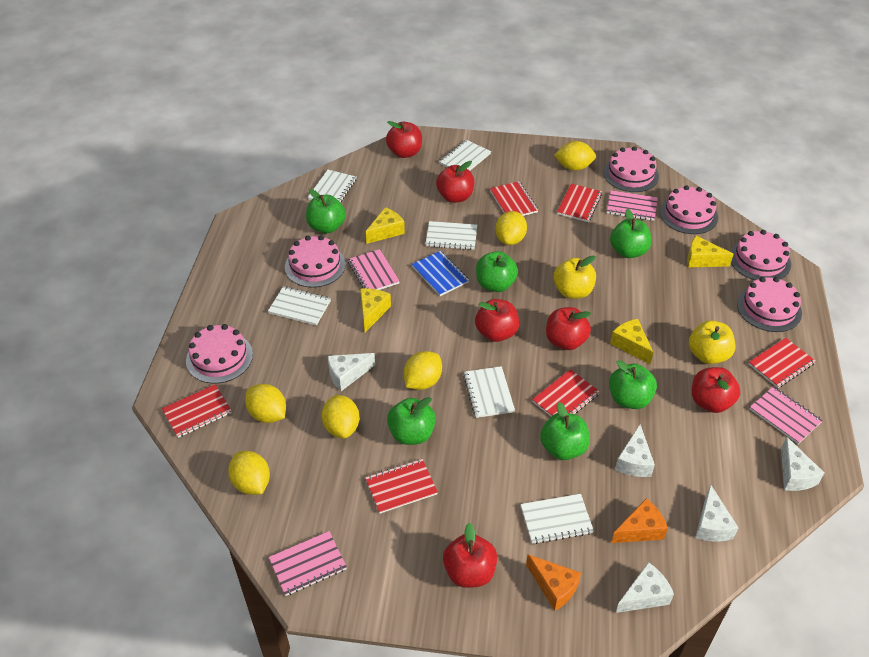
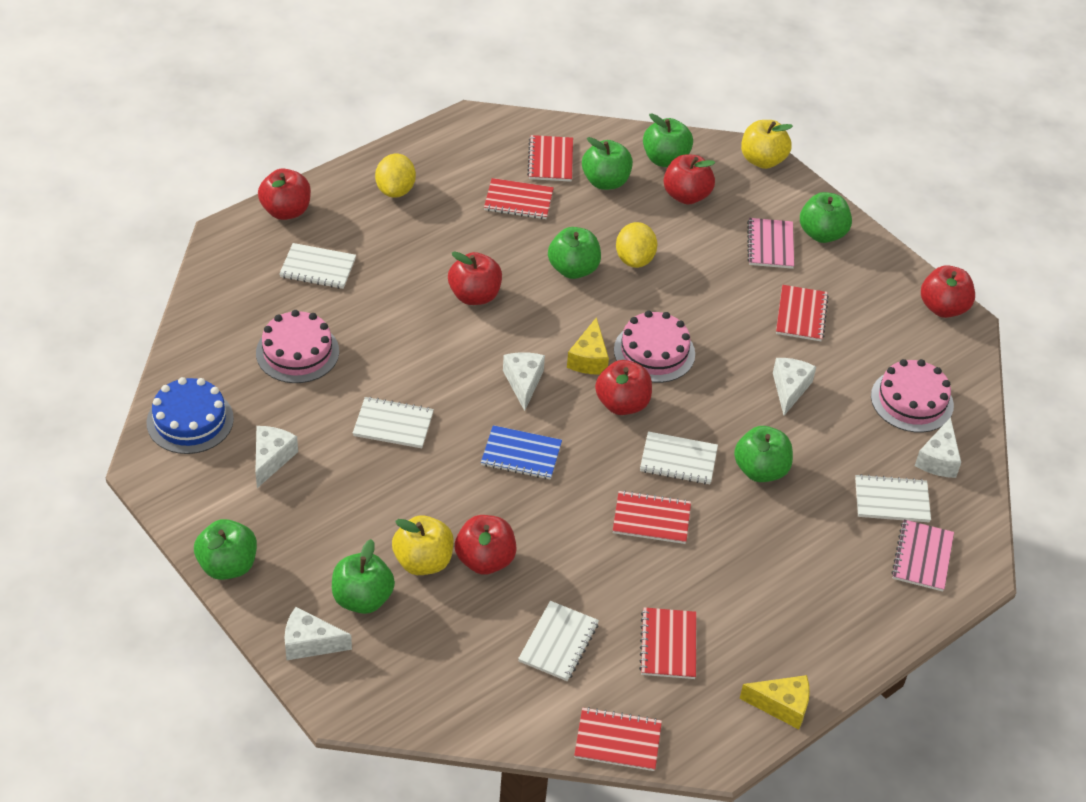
blue cake: 0 -> 1
green apple: 6 -> 7
orange cheese: 2 -> 0
pink cake: 6 -> 3
pink notebook: 4 -> 2
white notebook: 6 -> 5
yellow cheese: 4 -> 2
yellow lemon: 6 -> 2

